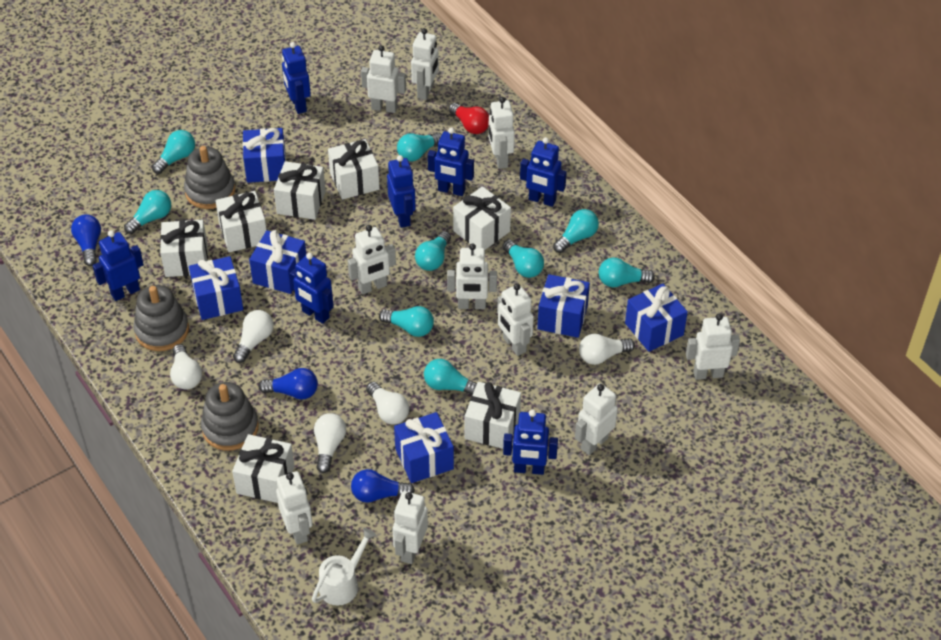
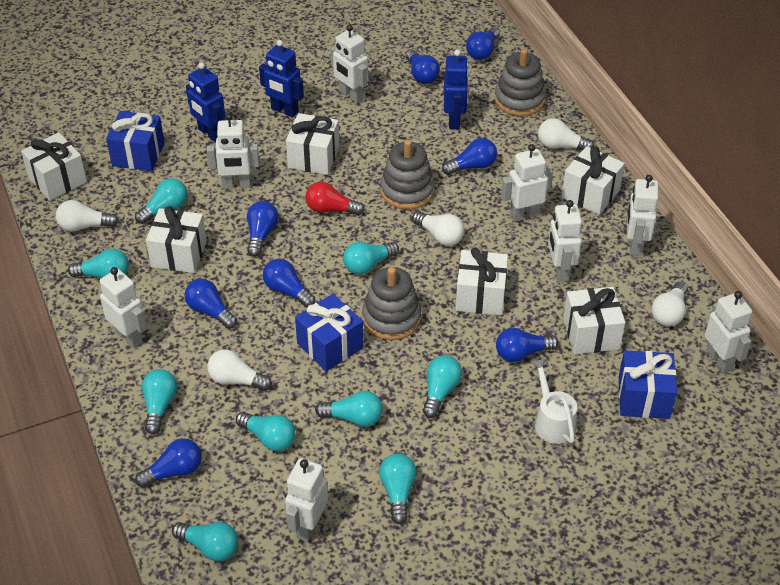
blue gift: 6 -> 3
blue light bulb: 3 -> 8
blue robot: 7 -> 3
white gift: 7 -> 6
white robot: 10 -> 8

